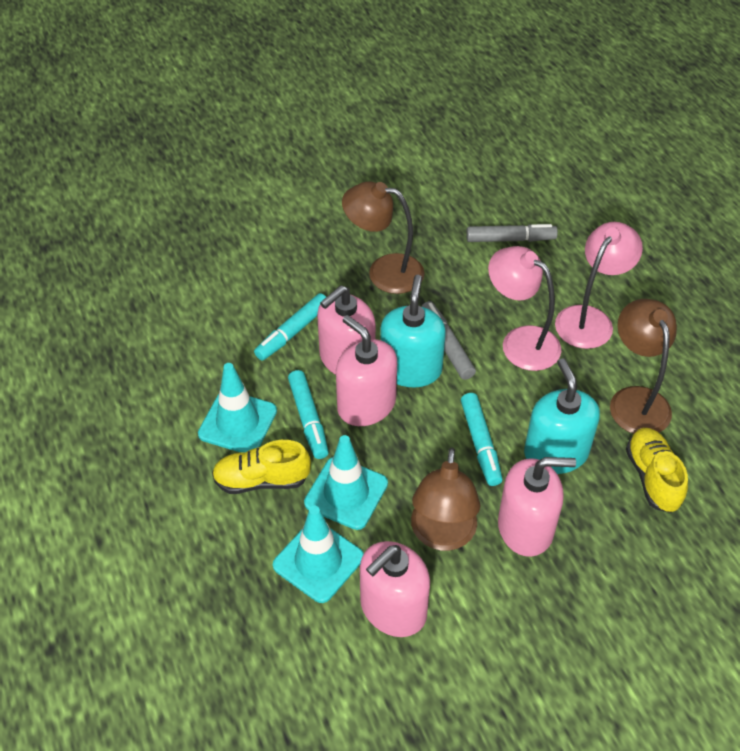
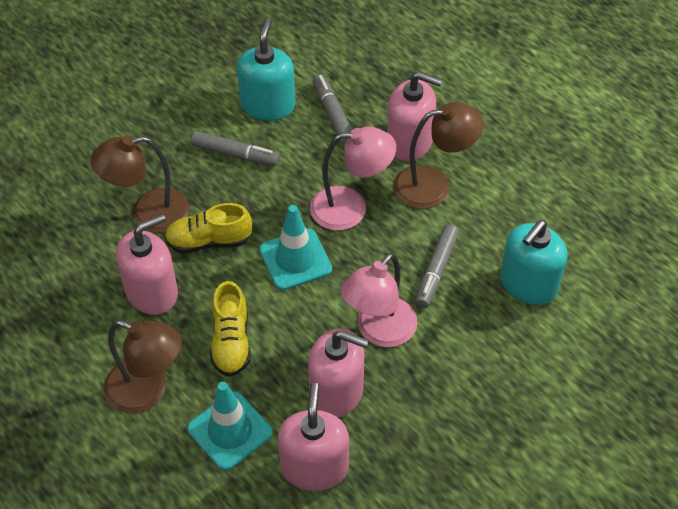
grey marker: 2 -> 3
turquoise marker: 3 -> 0
turquoise traffic cone: 3 -> 2

